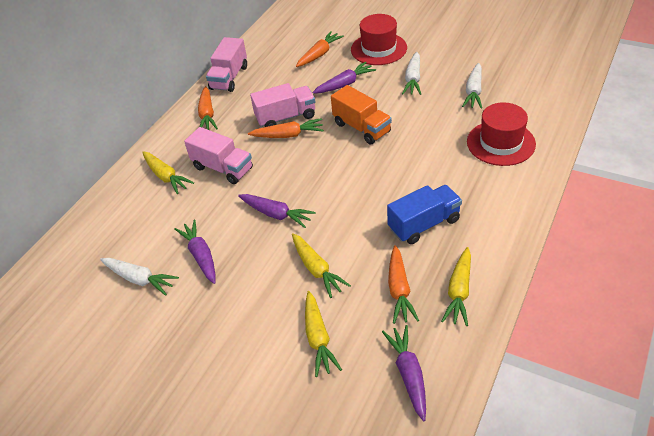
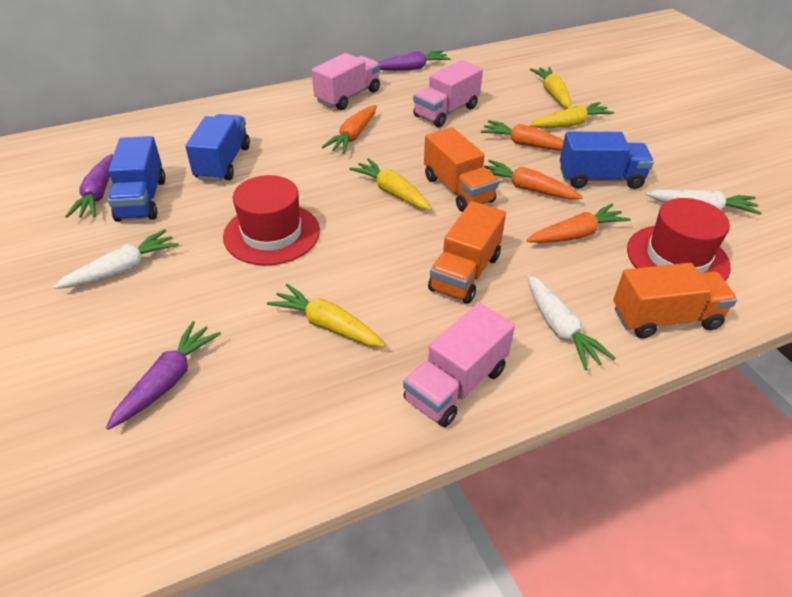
blue truck: 1 -> 3
orange truck: 1 -> 3
purple carrot: 4 -> 3

